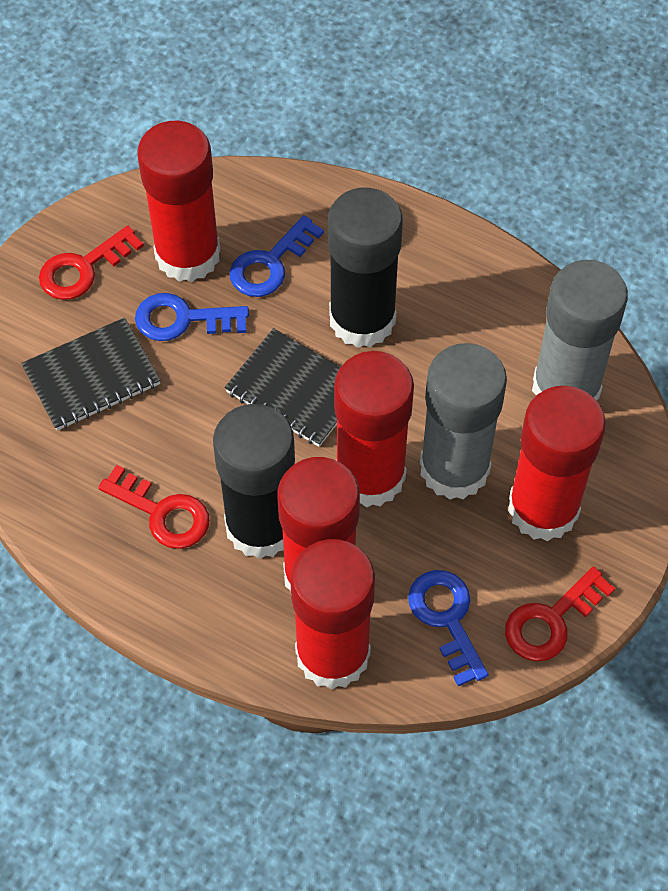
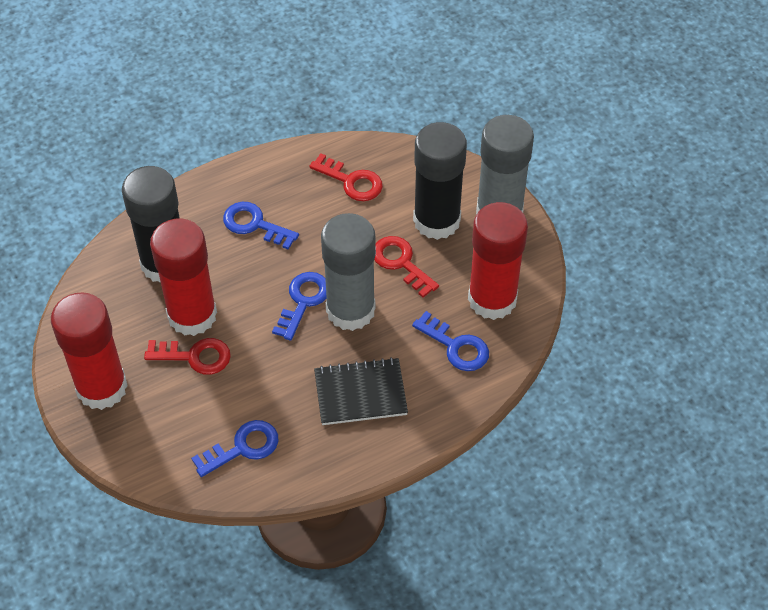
black notebook: 2 -> 1
blue key: 3 -> 4
red glue stick: 5 -> 3

